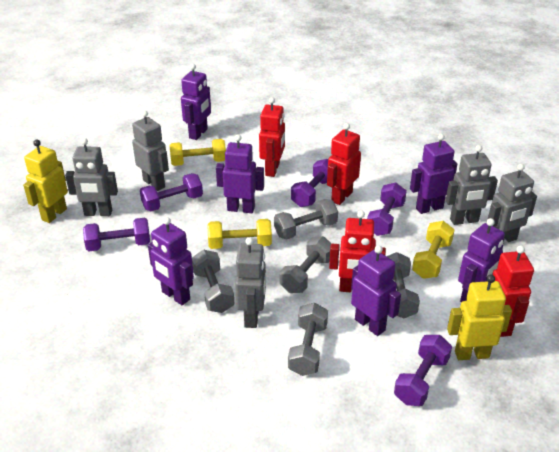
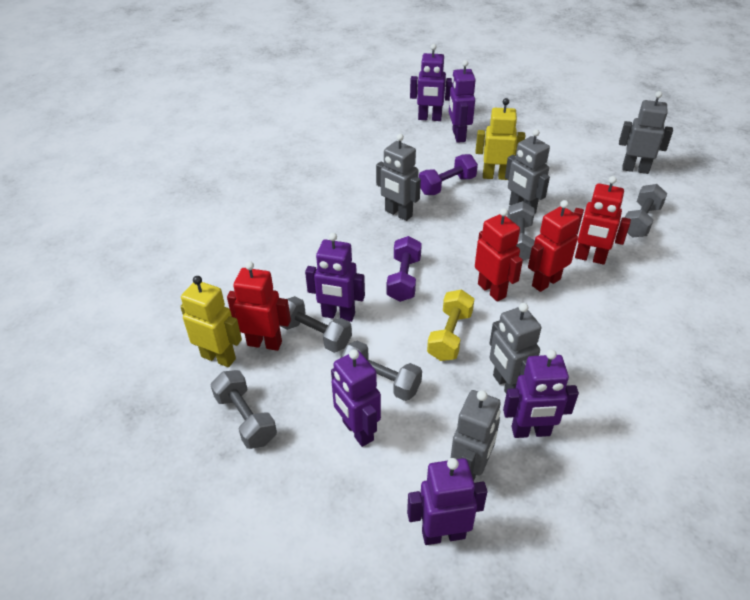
purple dumbbell: 5 -> 2
yellow dumbbell: 3 -> 1

